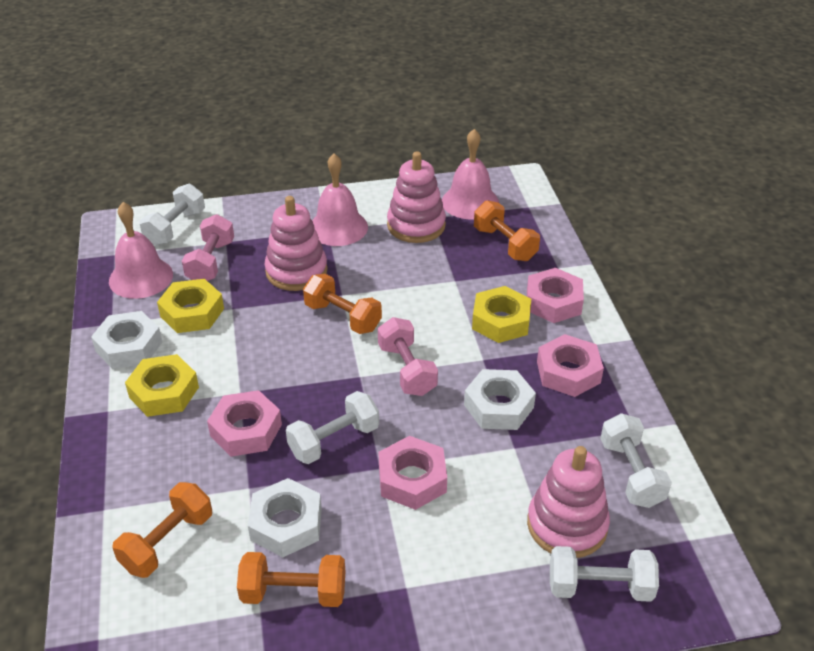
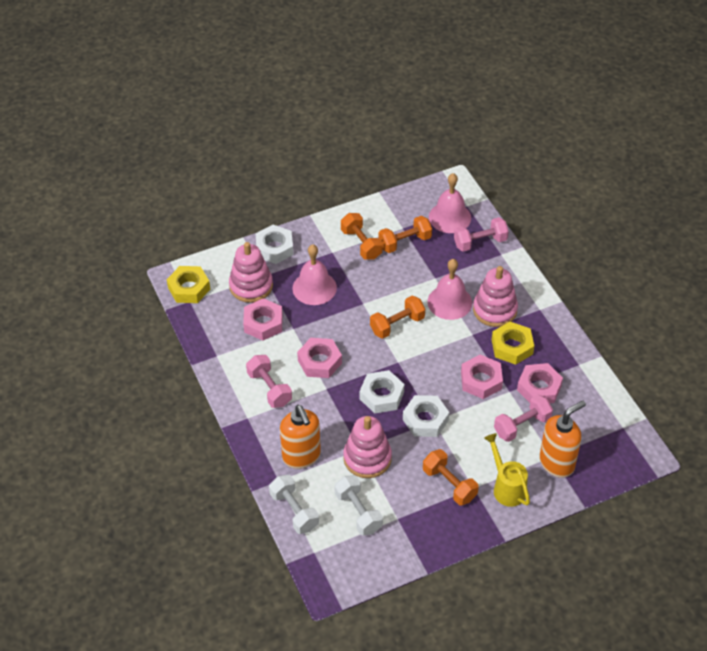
orange soap dispenser: 0 -> 2
pink dumbbell: 2 -> 3
white dumbbell: 4 -> 2
yellow nut: 3 -> 2
yellow watering can: 0 -> 1

